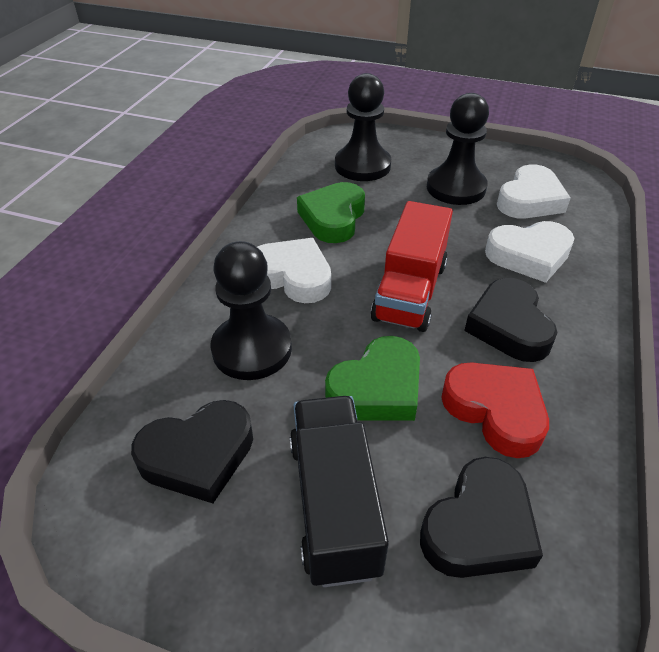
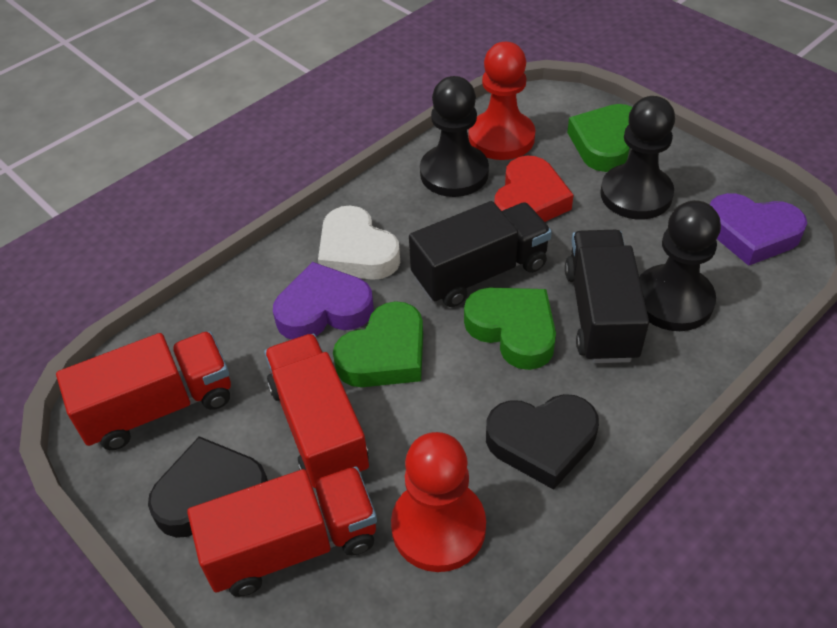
black heart: 3 -> 2
black truck: 1 -> 2
green heart: 2 -> 3
purple heart: 0 -> 2
red pawn: 0 -> 2
red truck: 1 -> 3
white heart: 3 -> 1

